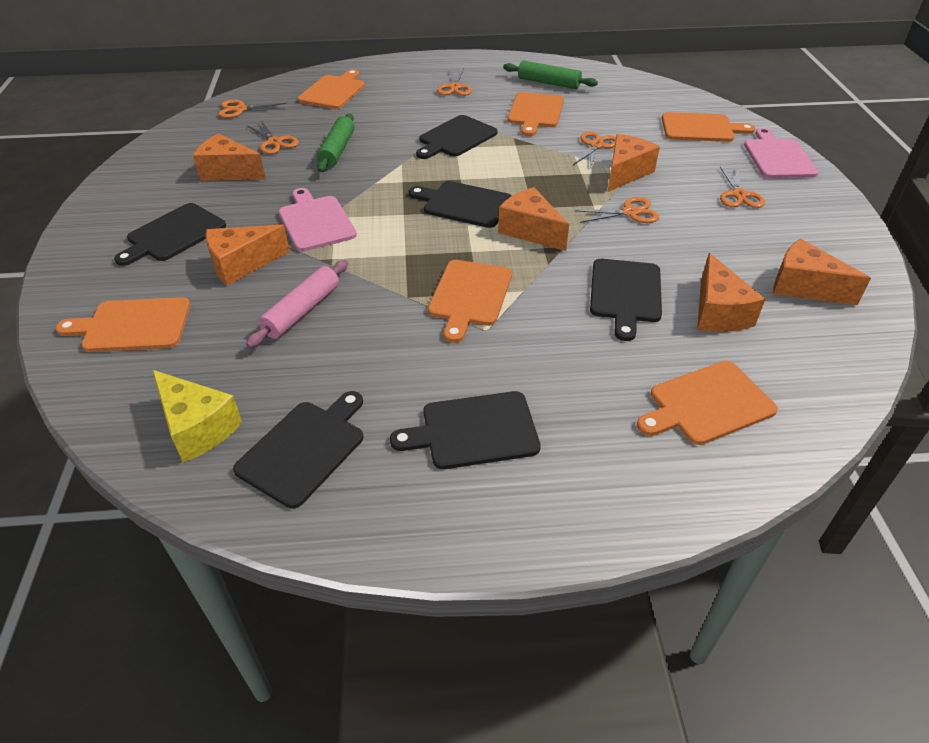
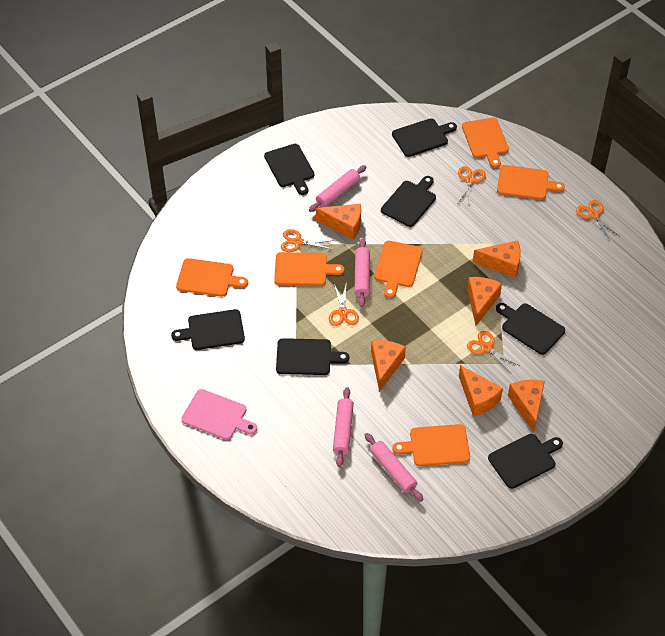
black cutting board: 6 -> 7
green rolling pin: 2 -> 0
orange scissors: 6 -> 5
pink cutting board: 2 -> 1
pink rolling pin: 1 -> 4
yellow cheese: 1 -> 0

